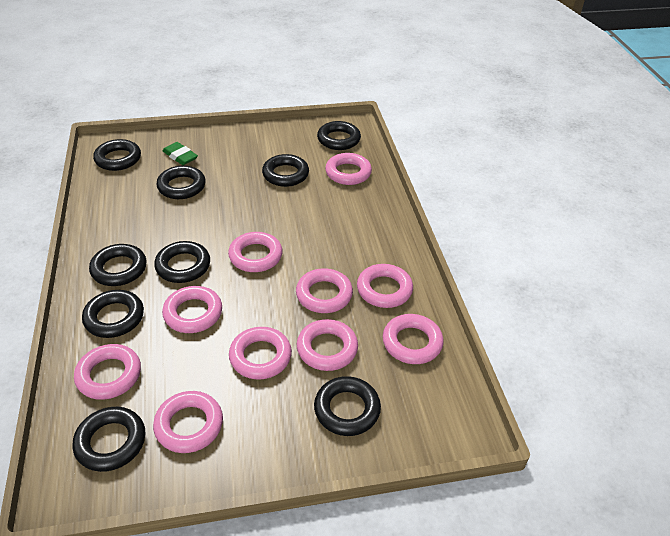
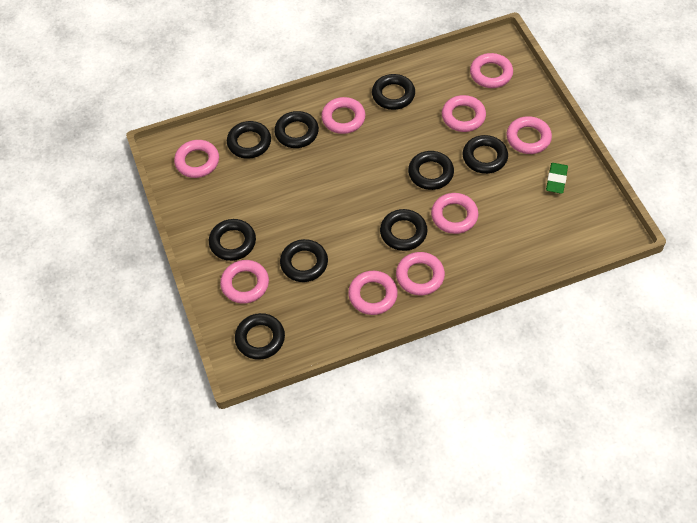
pink ring: 10 -> 9

